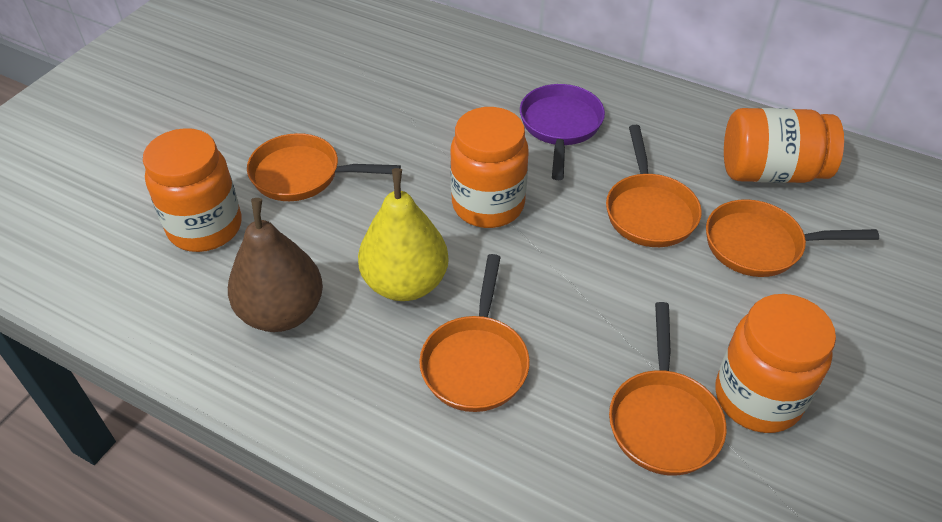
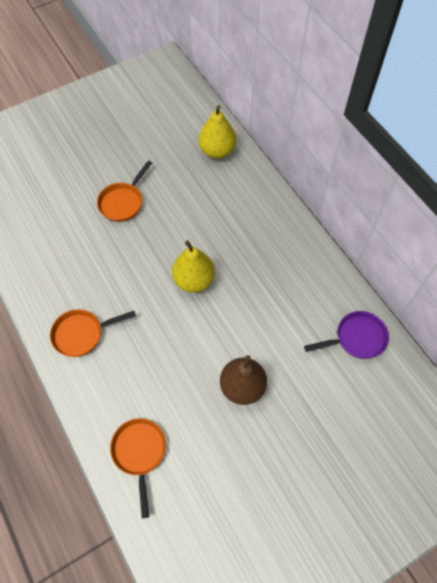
orange jar: 4 -> 0
orange pan: 5 -> 3
yellow pear: 1 -> 2

